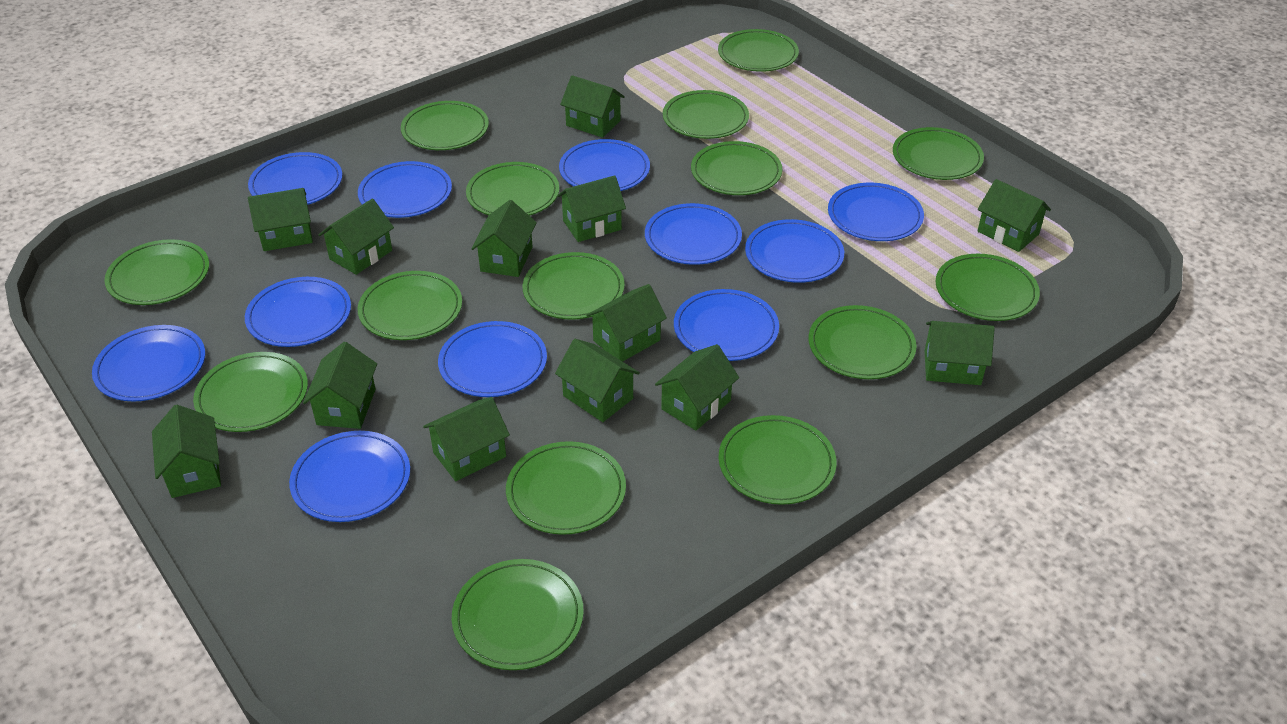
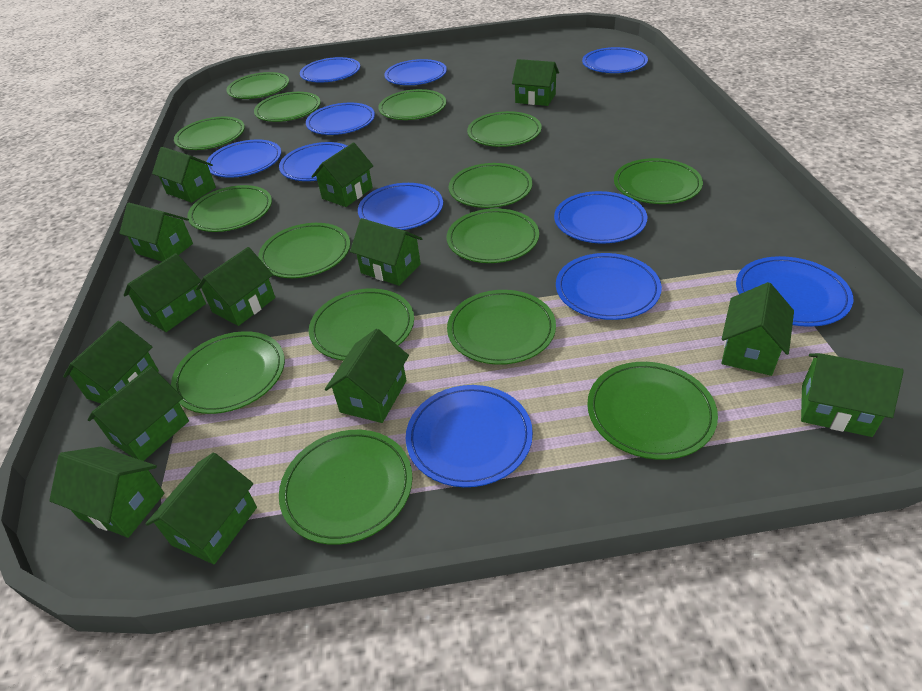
green house: 13 -> 14

